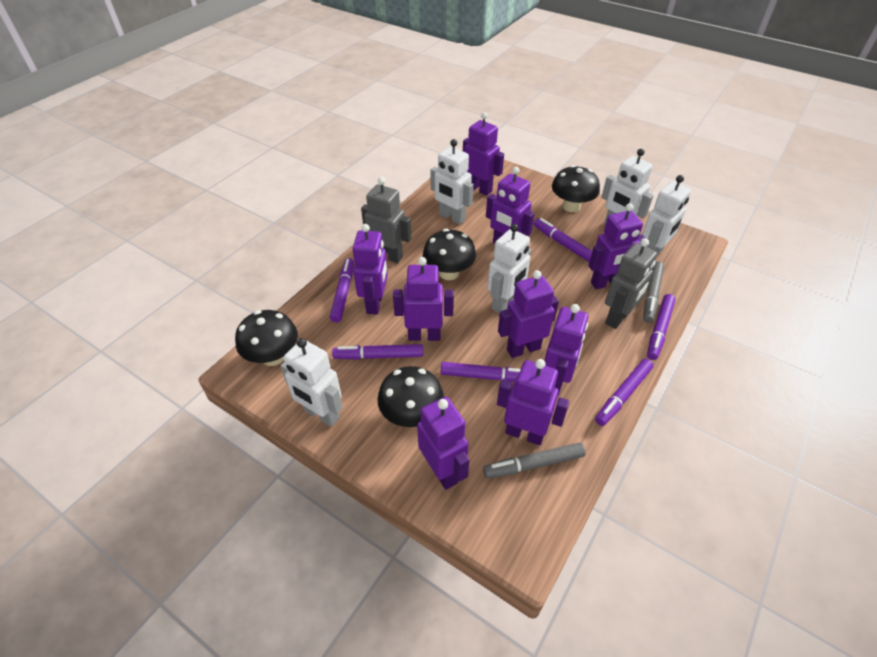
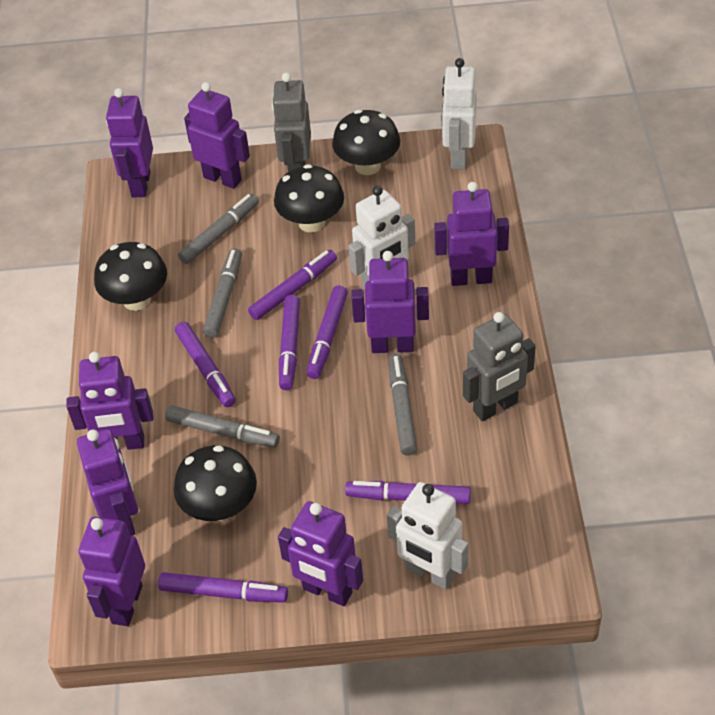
grey marker: 2 -> 4
purple robot: 9 -> 8
white robot: 5 -> 3

